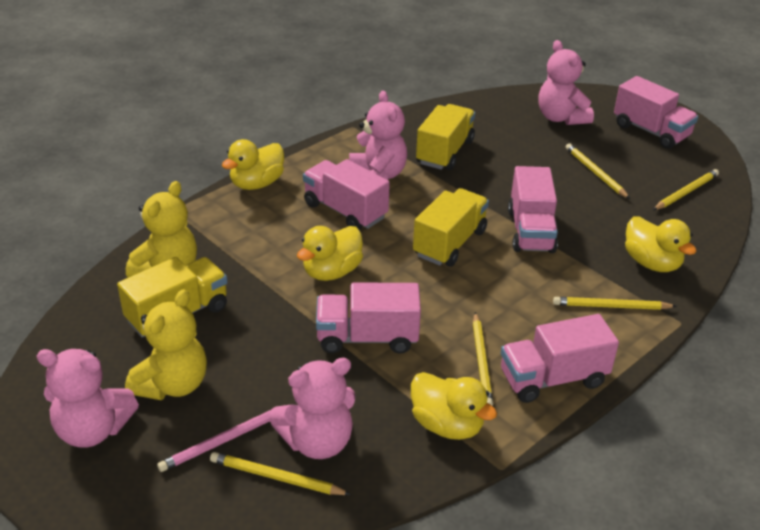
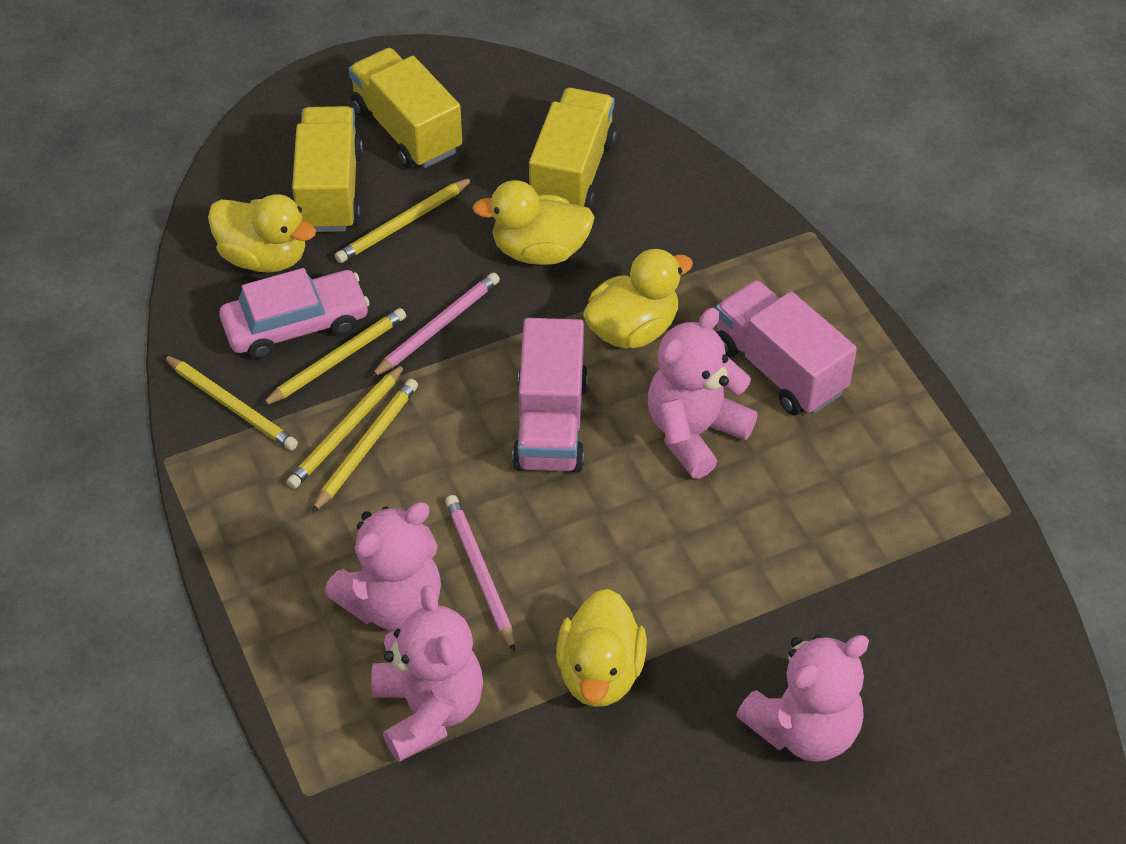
pink car: 0 -> 1
pink pencil: 1 -> 2
pink truck: 5 -> 2
yellow teddy bear: 2 -> 0

